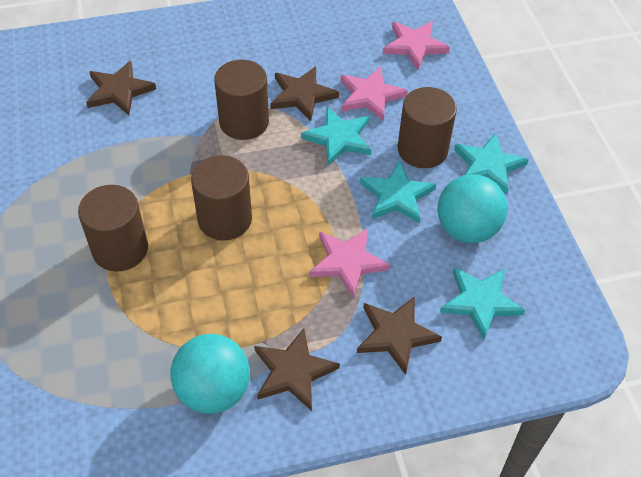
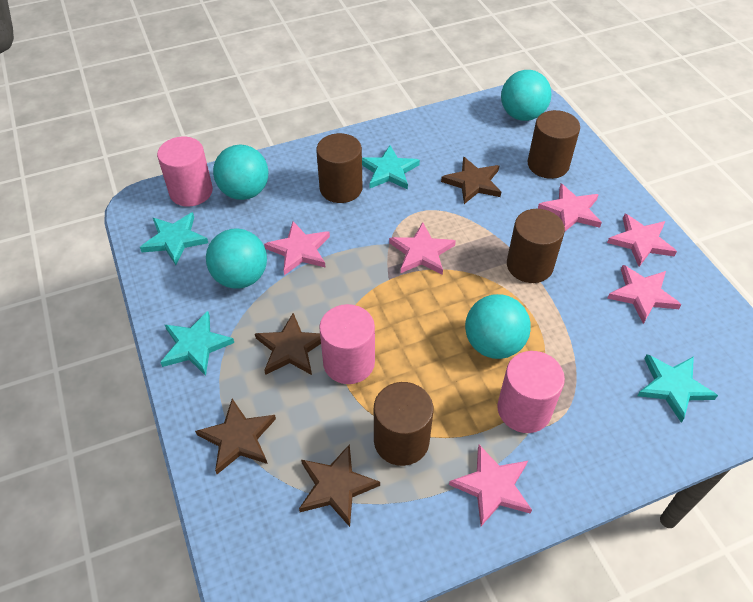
pink cylinder: 0 -> 3
pink star: 3 -> 6
turquoise ball: 2 -> 4

